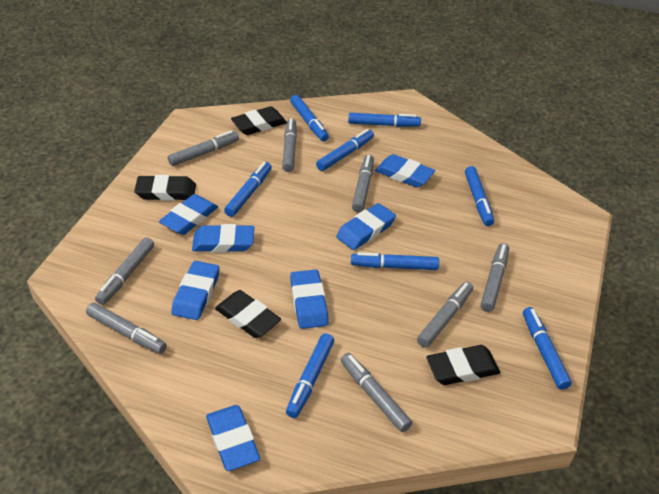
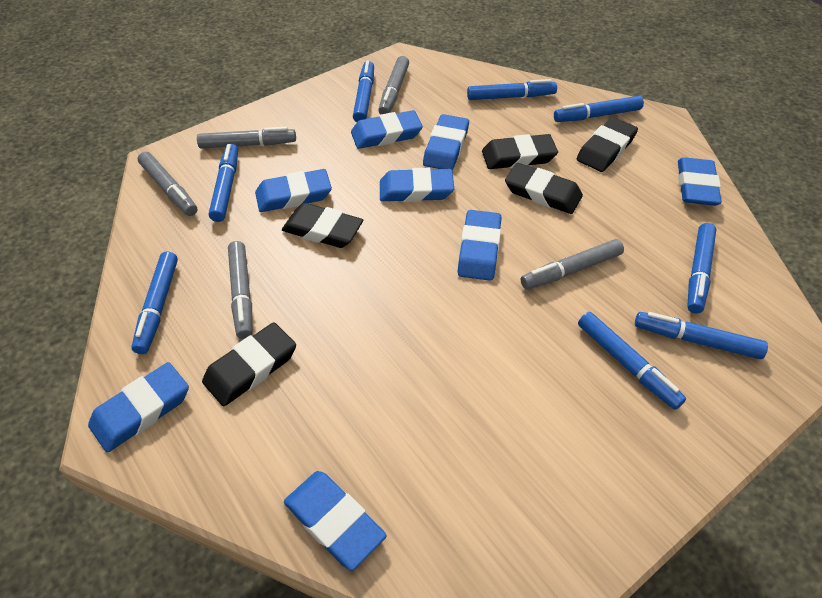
black eraser: 4 -> 5
blue eraser: 7 -> 8
grey marker: 8 -> 5

